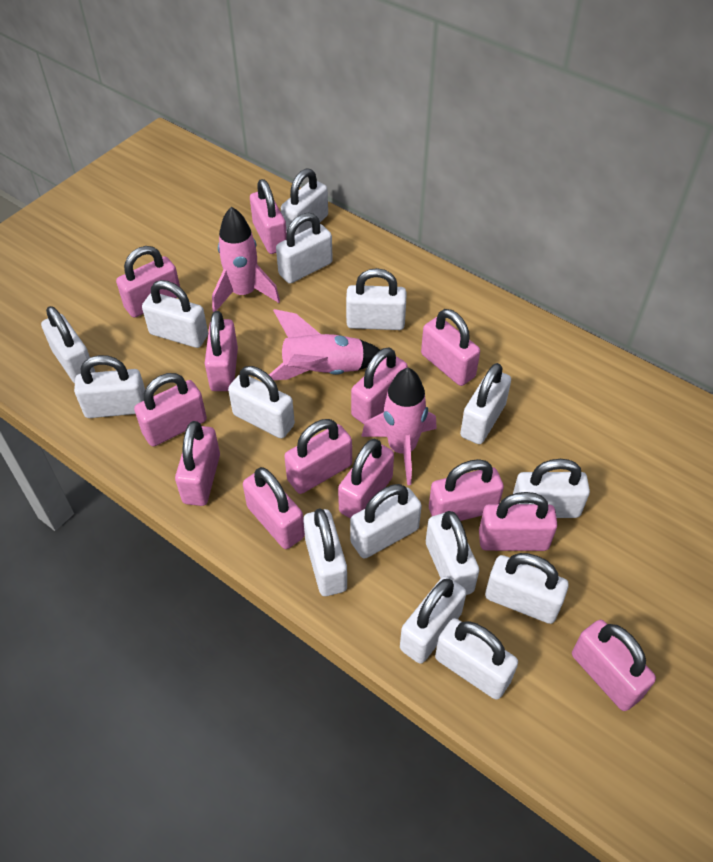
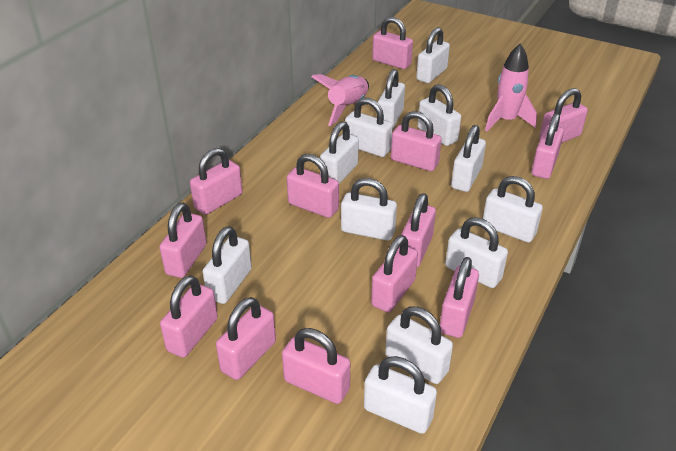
pink rocket: 3 -> 2
white padlock: 15 -> 12

